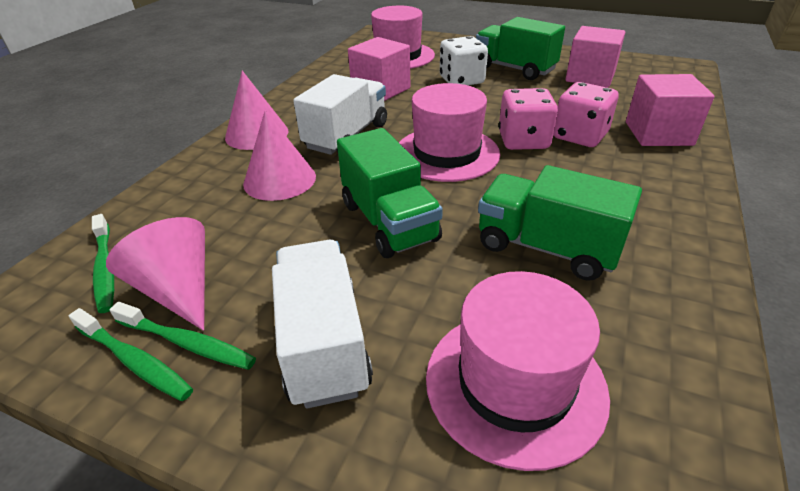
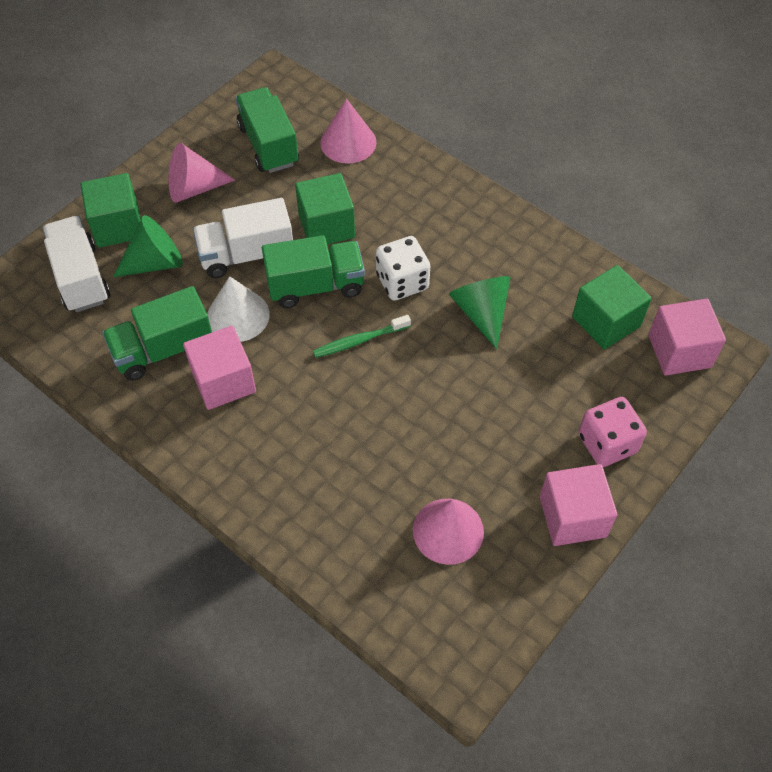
green cone: 0 -> 2
green cube: 0 -> 3
green toothbrush: 3 -> 1
pink dice: 2 -> 1
pink hat: 3 -> 0
white cone: 0 -> 1

